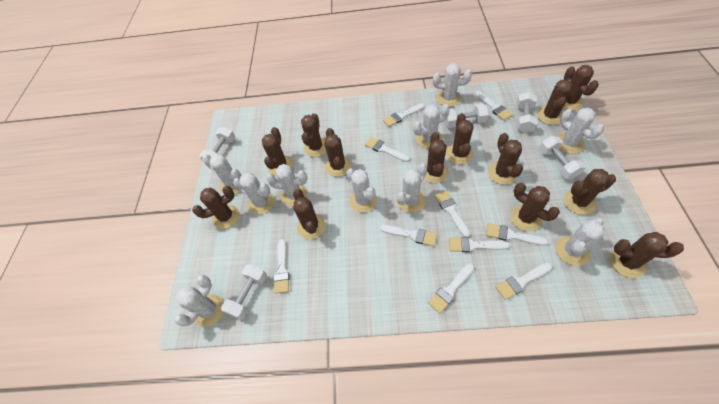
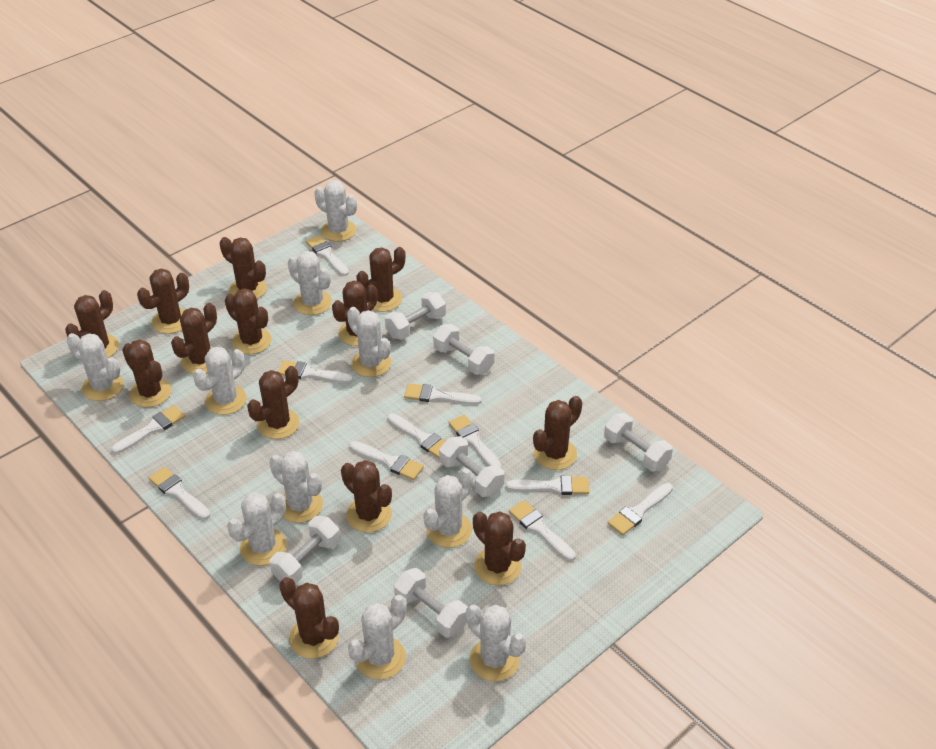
white brush: 10 -> 11
white dumbbell: 5 -> 6

